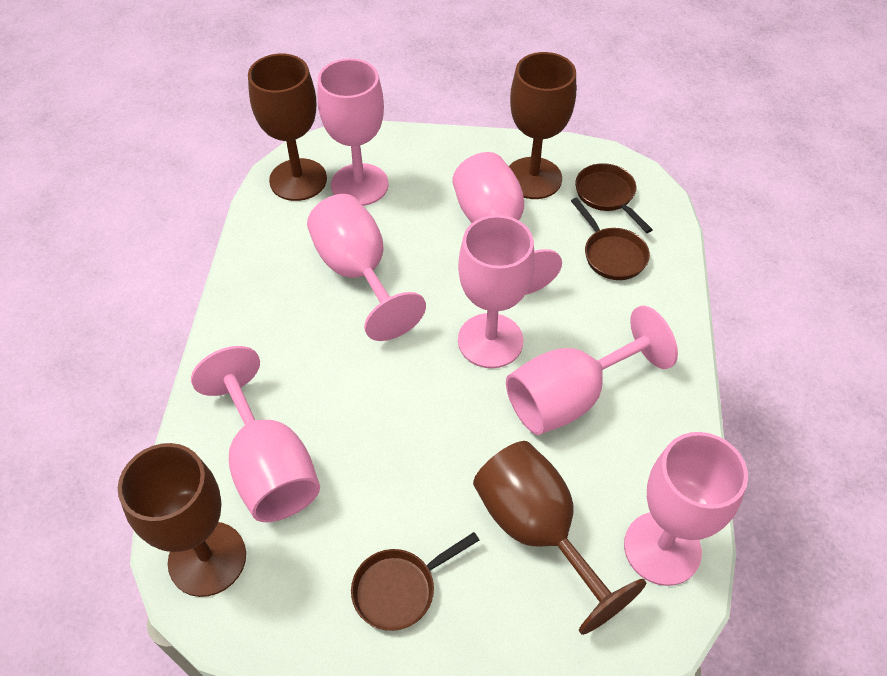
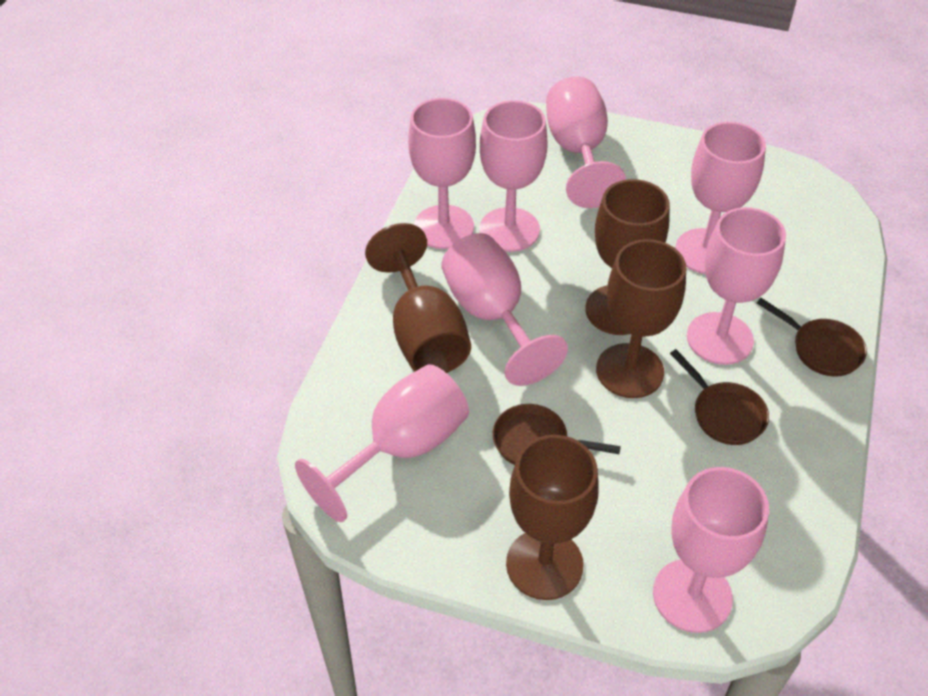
pink goblet: 7 -> 8

